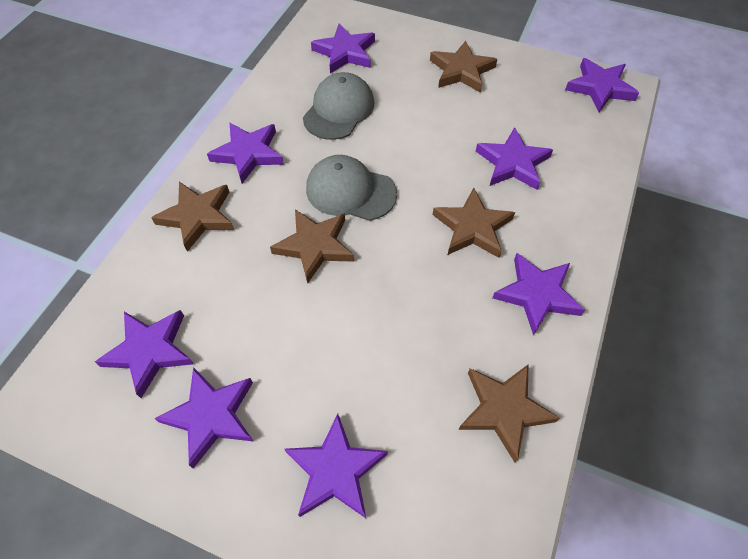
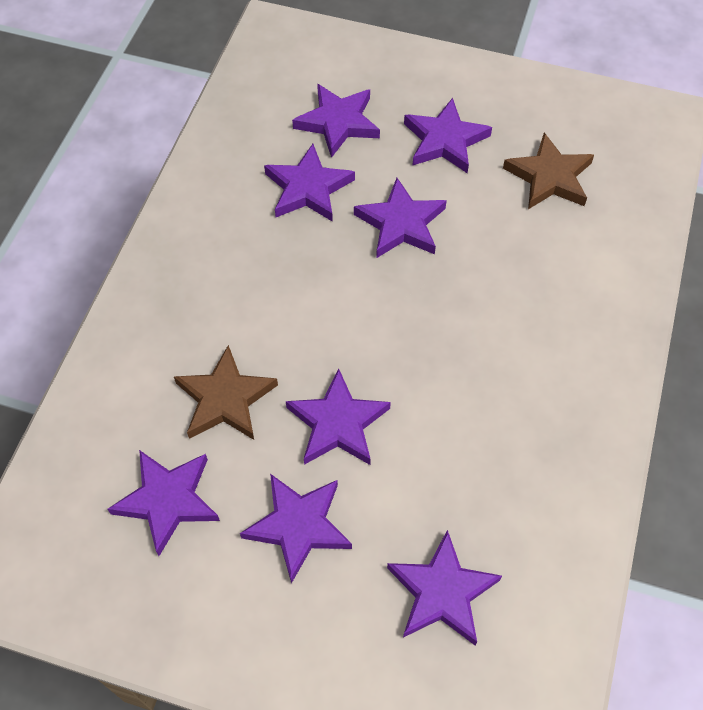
brown star: 5 -> 2
grey cap: 2 -> 0

